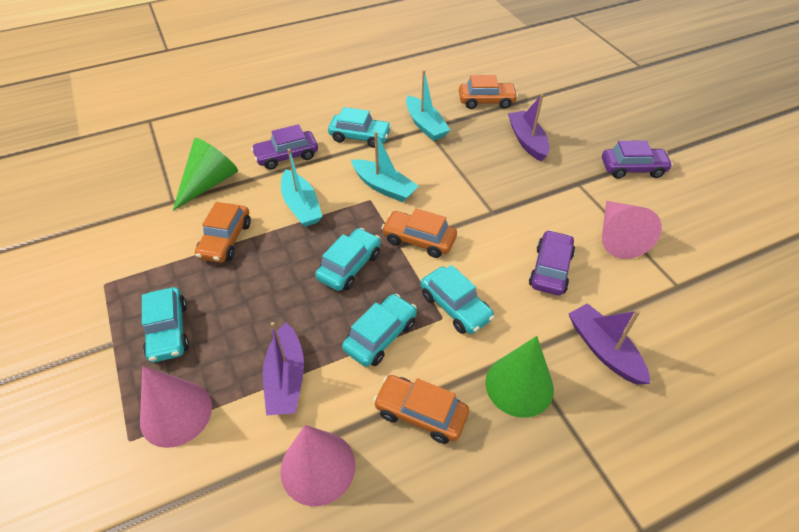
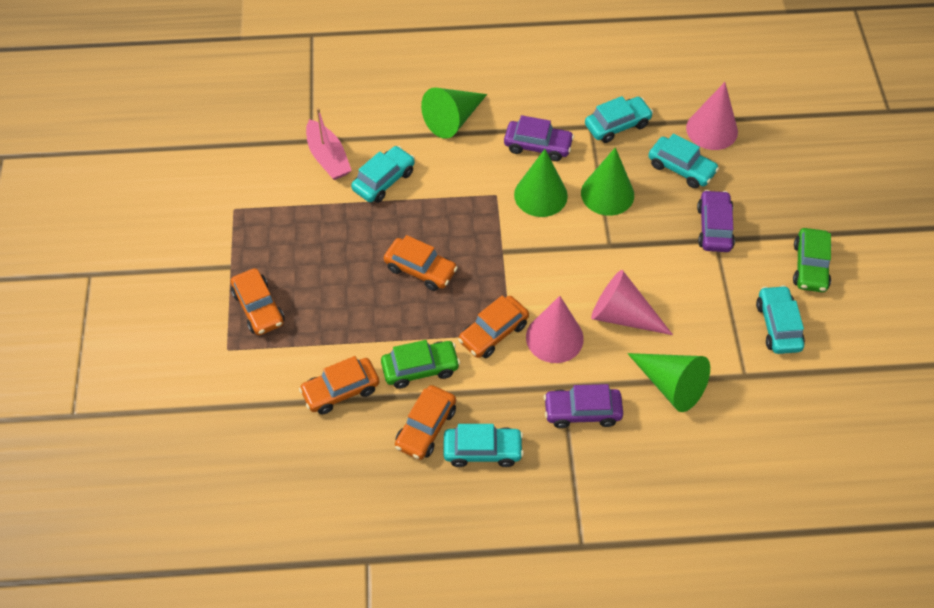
green car: 0 -> 2
green cone: 2 -> 4
orange car: 4 -> 5
pink boat: 0 -> 1
purple boat: 3 -> 0
turquoise boat: 3 -> 0

